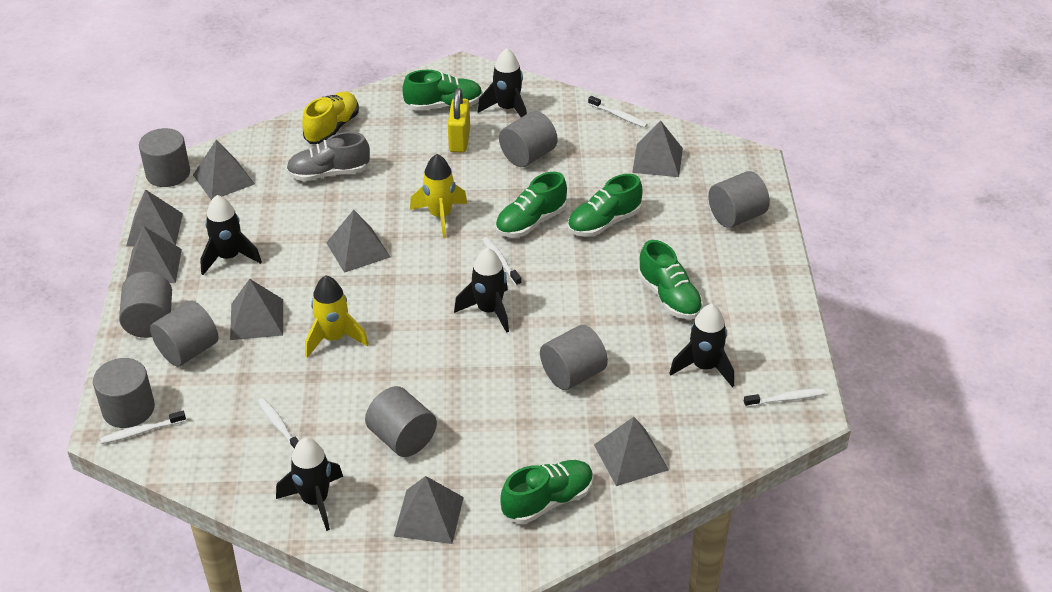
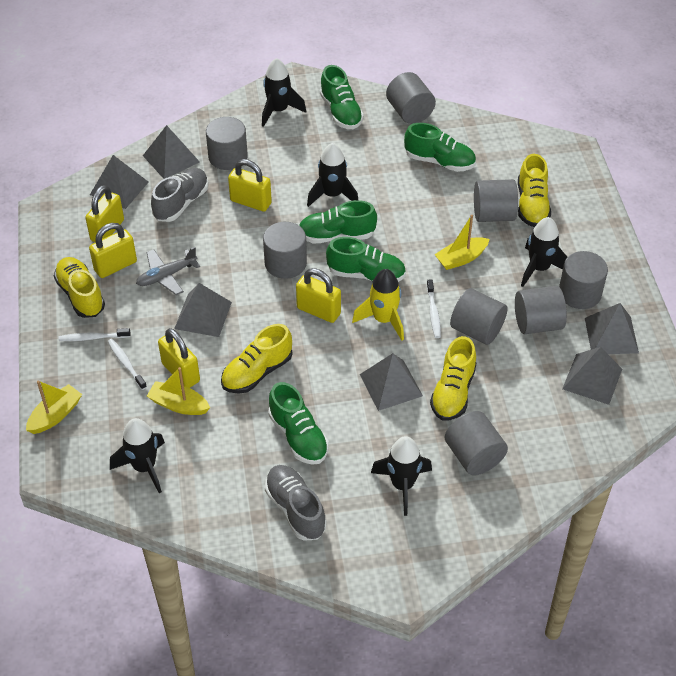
grey plane: 0 -> 1
grey pyramid: 8 -> 6
grey shoe: 1 -> 2
white toothbrush: 5 -> 3
yellow boat: 0 -> 3
yellow padlock: 1 -> 5
yellow rocket: 2 -> 1
yellow shoe: 1 -> 4

